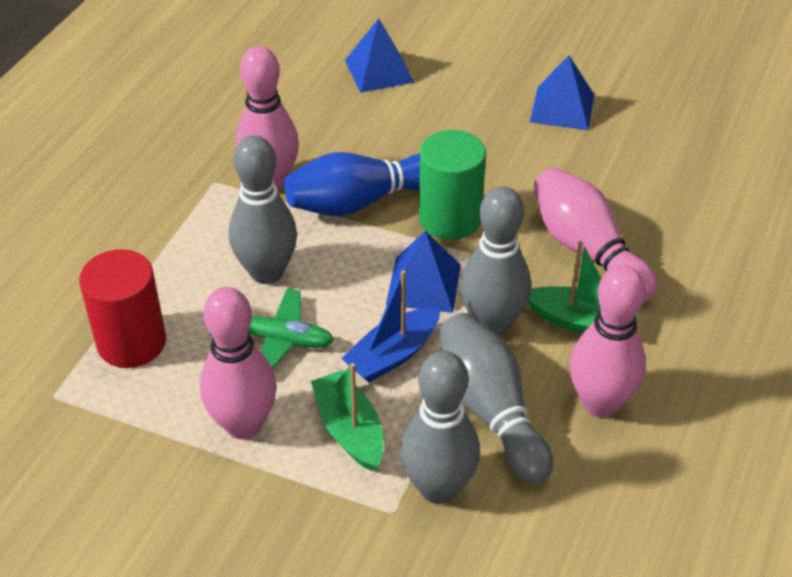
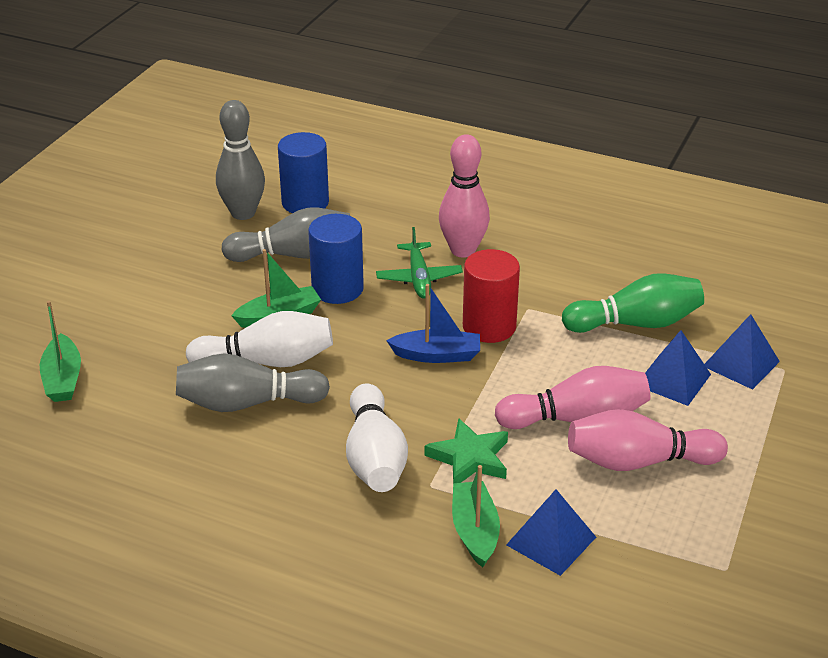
blue bowling pin: 1 -> 0
blue cylinder: 0 -> 2
green boat: 2 -> 3
green bowling pin: 0 -> 1
green cylinder: 1 -> 0
green star: 0 -> 1
grey bowling pin: 4 -> 3
pink bowling pin: 4 -> 3
white bowling pin: 0 -> 2

